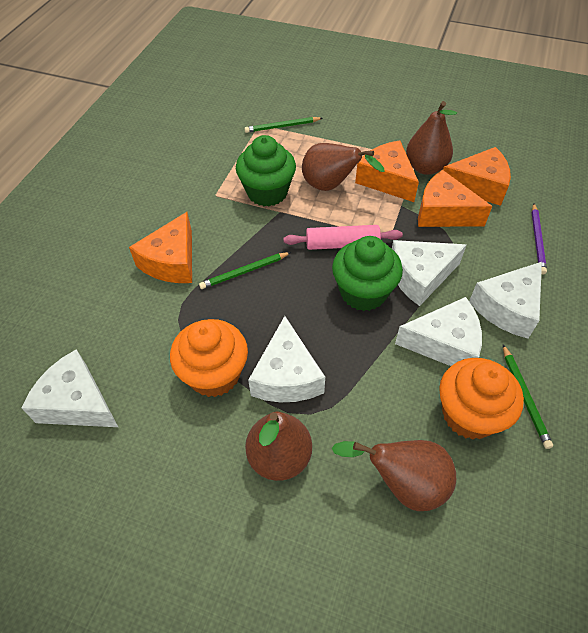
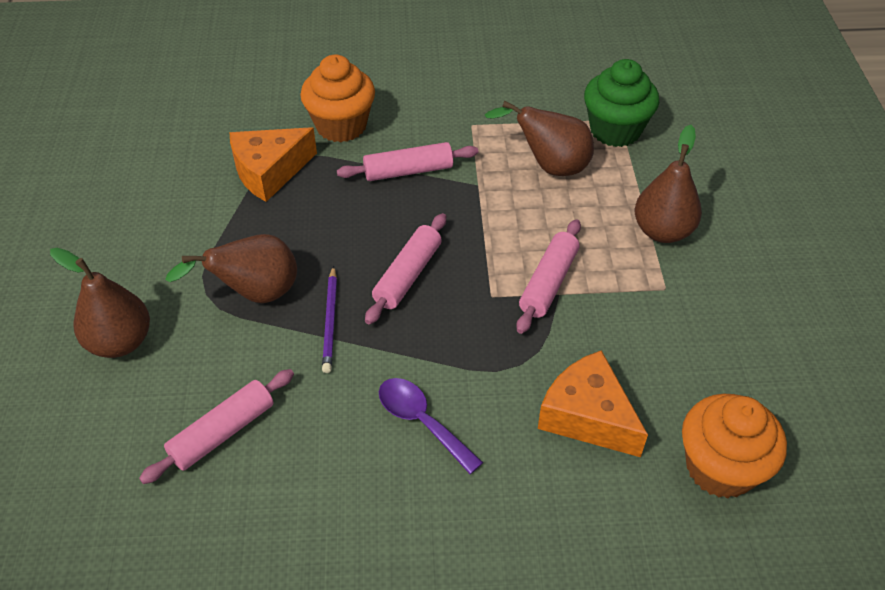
green cupcake: 2 -> 1
green pencil: 3 -> 0
orange cheese: 4 -> 2
pink rolling pin: 1 -> 4
purple spoon: 0 -> 1
white cheese: 5 -> 0

